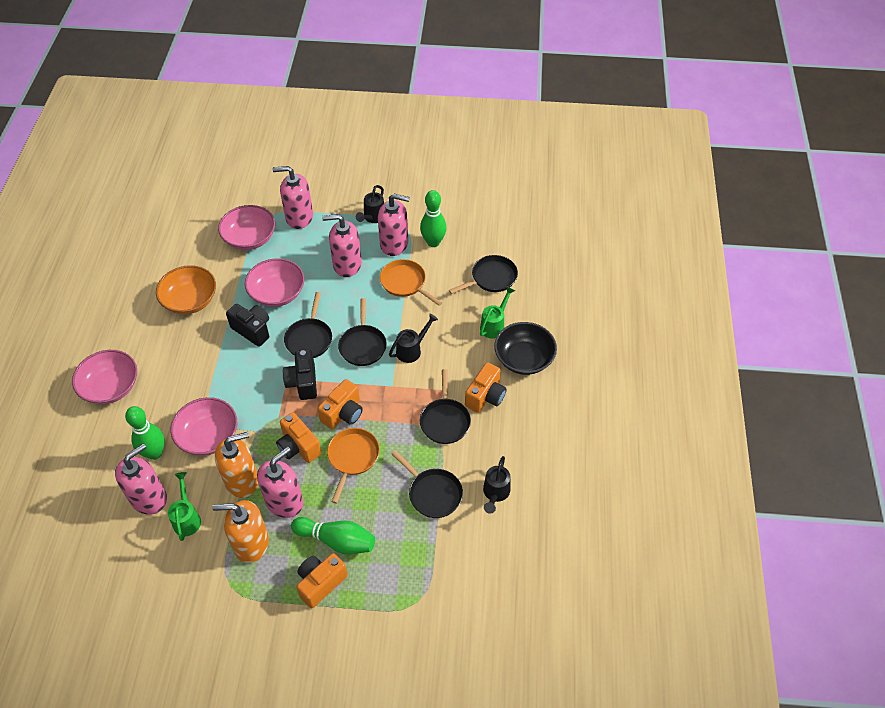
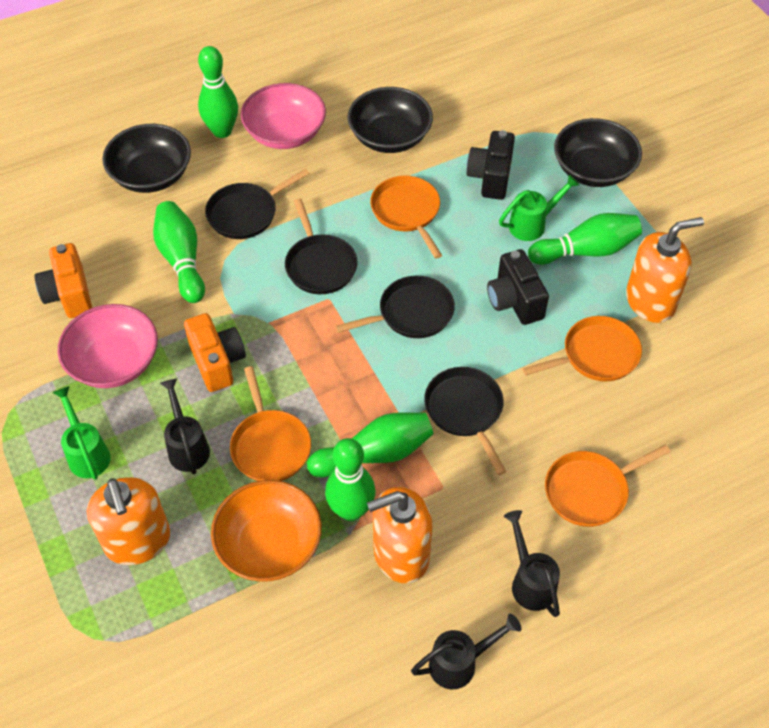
black bowl: 1 -> 3
black pan: 5 -> 4
green bowling pin: 3 -> 5
orange camera: 4 -> 2
orange pan: 2 -> 4
orange soap dispenser: 2 -> 3
pink bowl: 4 -> 2
pink soap dispenser: 5 -> 0

